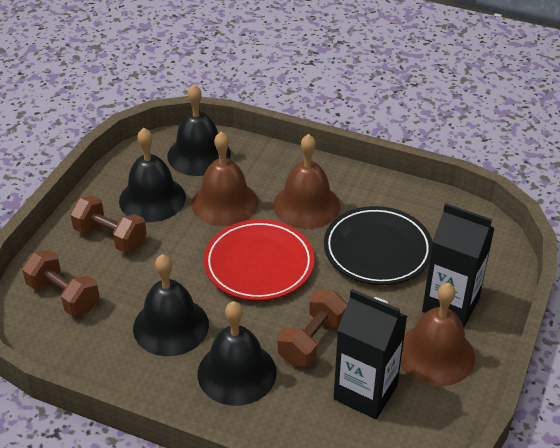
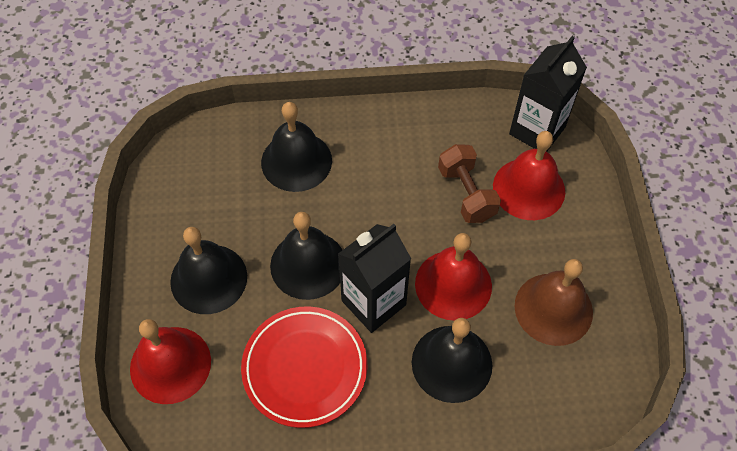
black plate: 1 -> 0
brown bell: 3 -> 1
brown dumbbell: 3 -> 1
red bell: 0 -> 3

